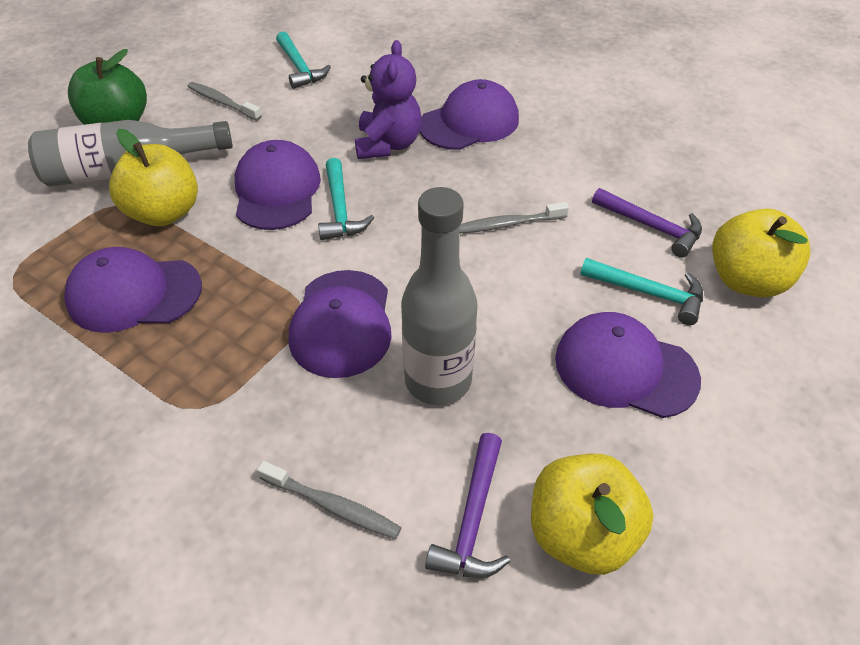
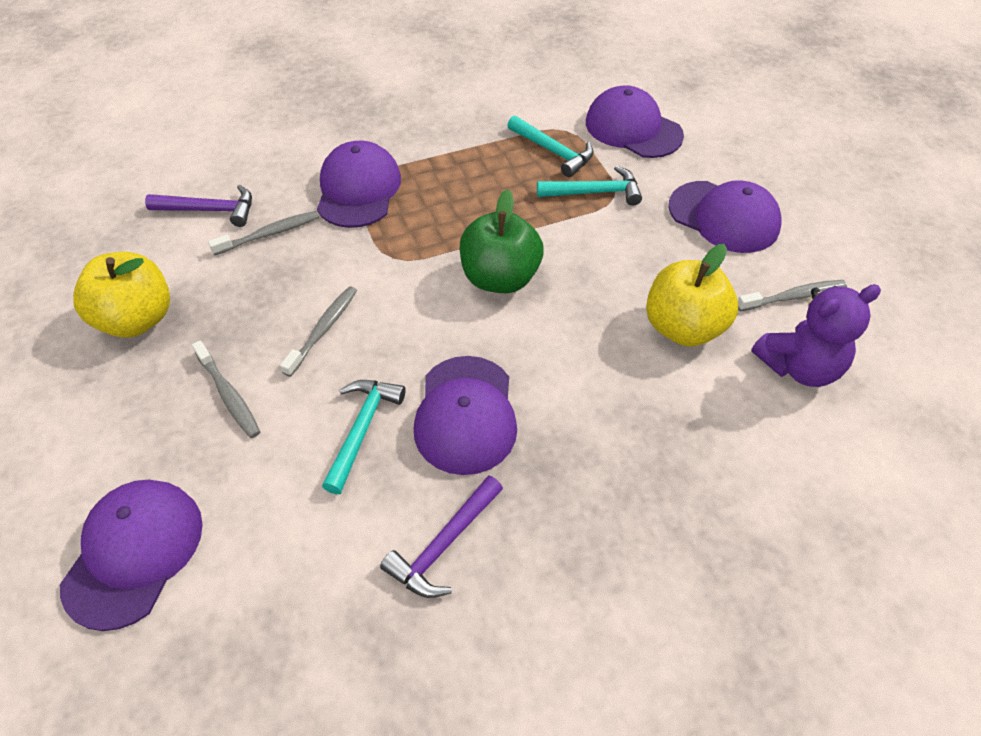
grey bottle: 2 -> 0
grey toothbrush: 3 -> 4
yellow apple: 3 -> 2

